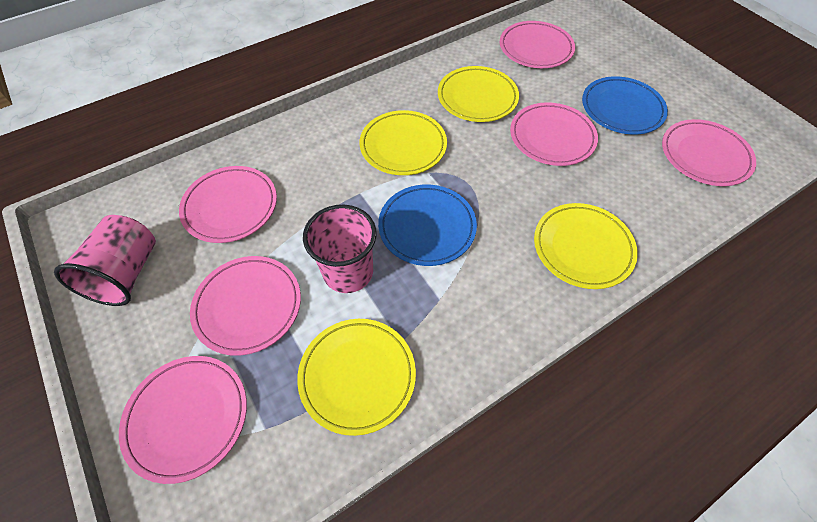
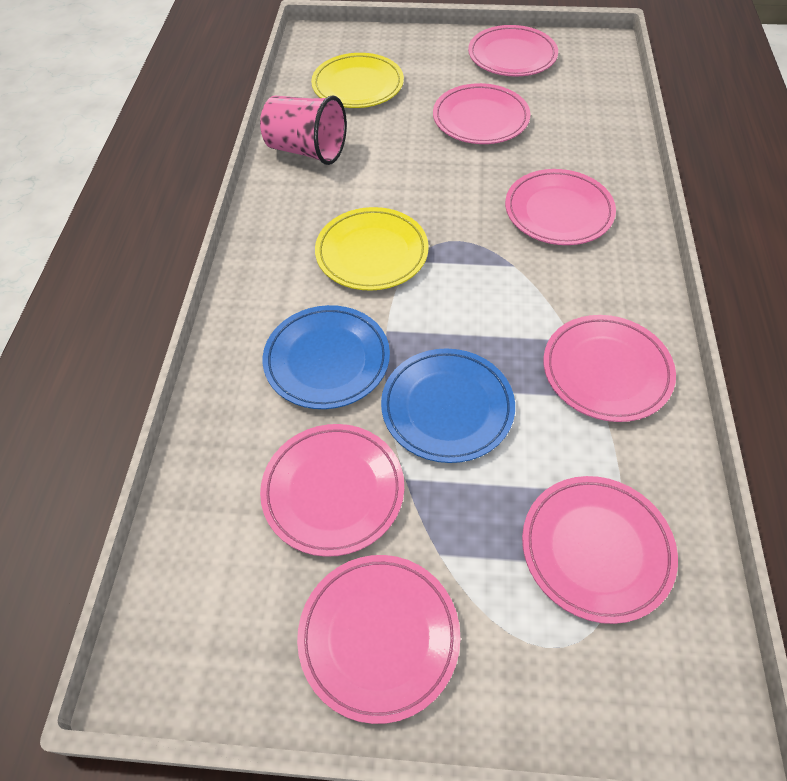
pink cup: 2 -> 1
pink plate: 6 -> 7
yellow plate: 4 -> 2

